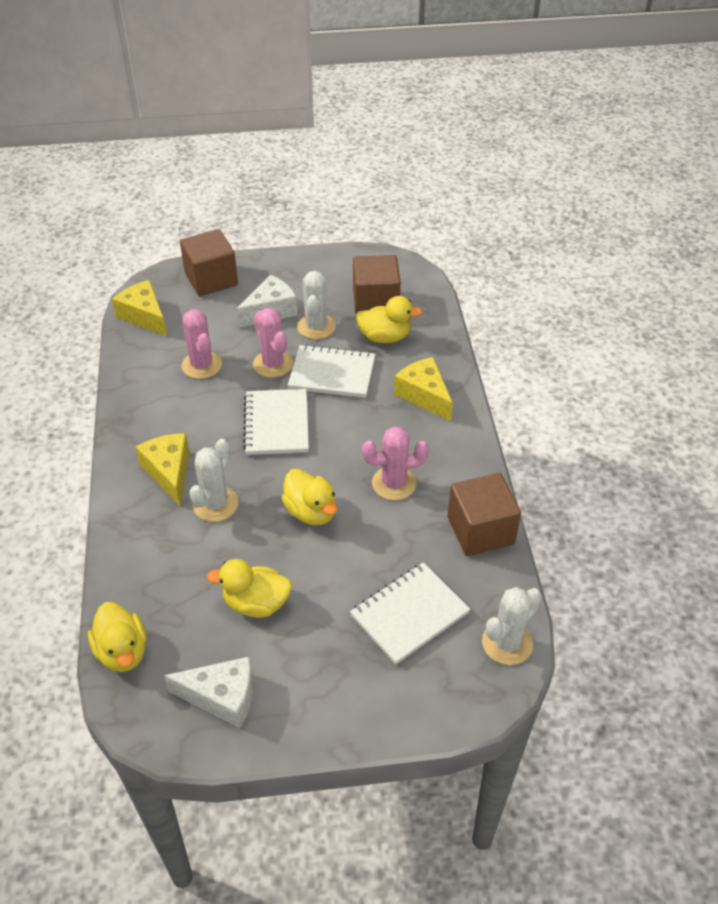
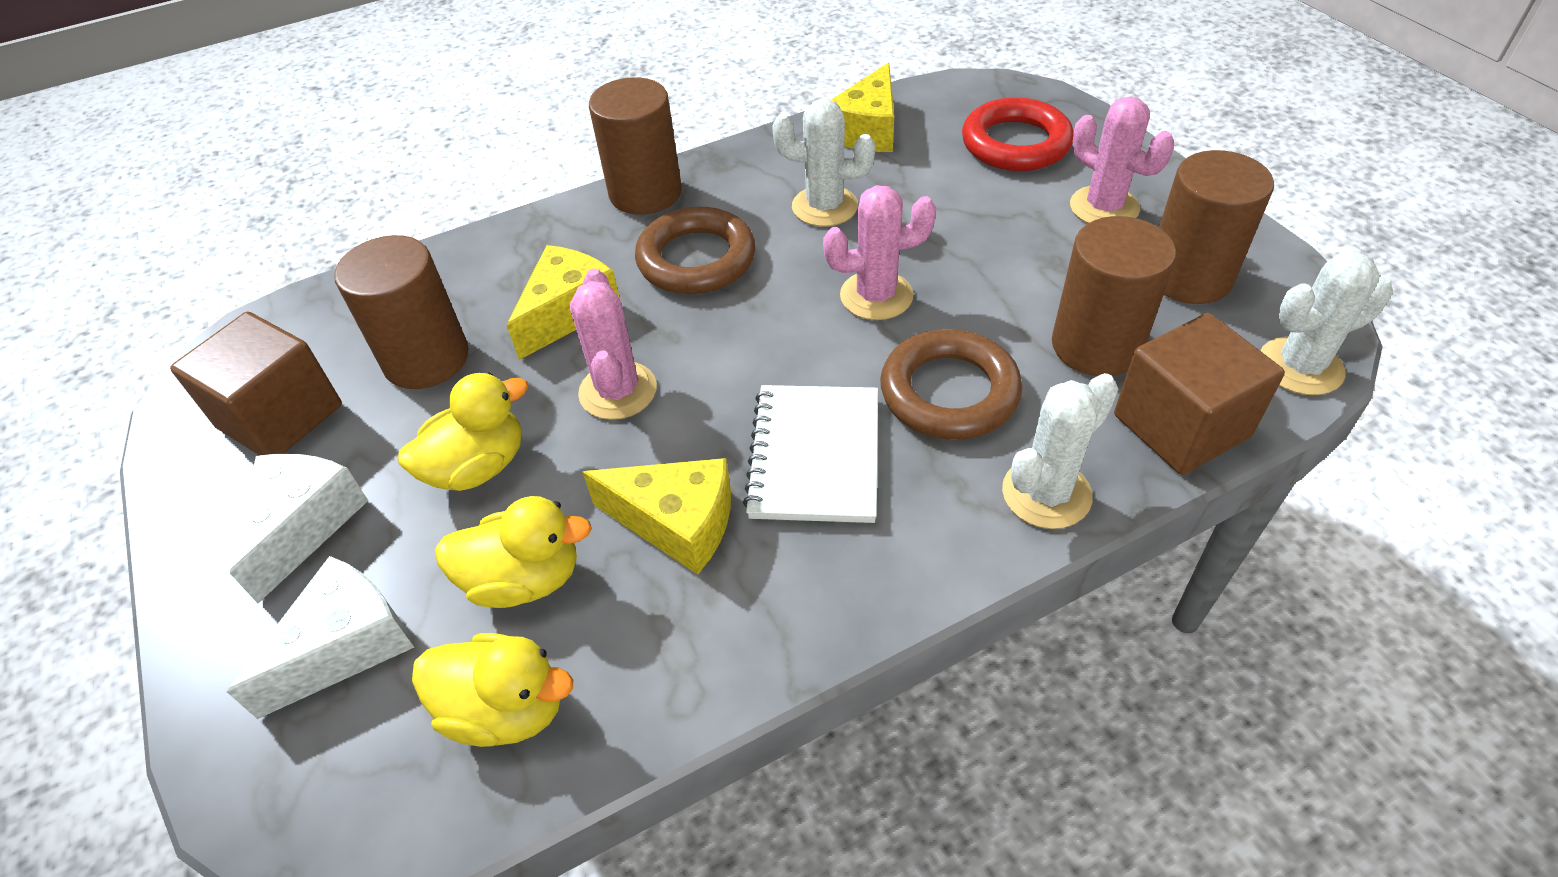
brown cube: 3 -> 2
brown cylinder: 0 -> 4
brown ring: 0 -> 2
red ring: 0 -> 1
white notebook: 3 -> 1
yellow duck: 4 -> 3

